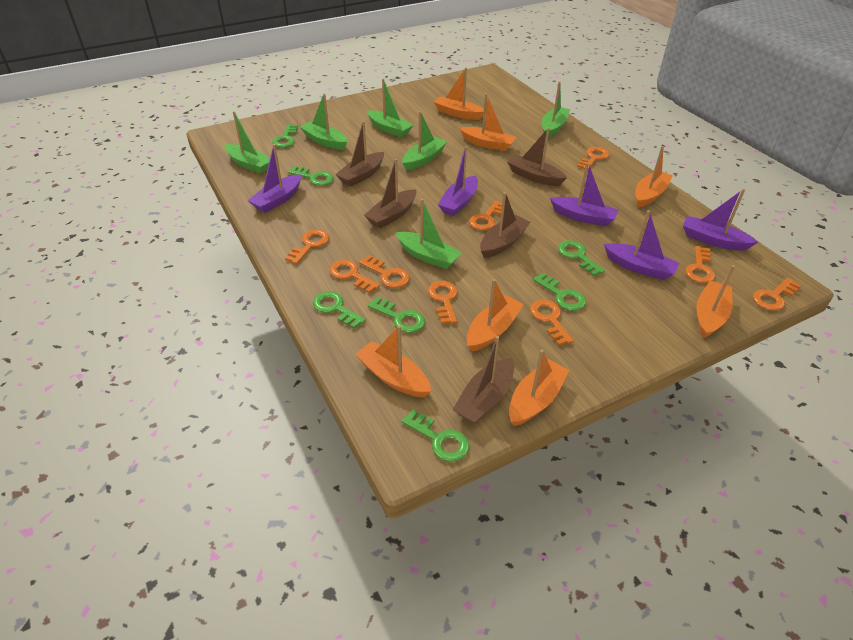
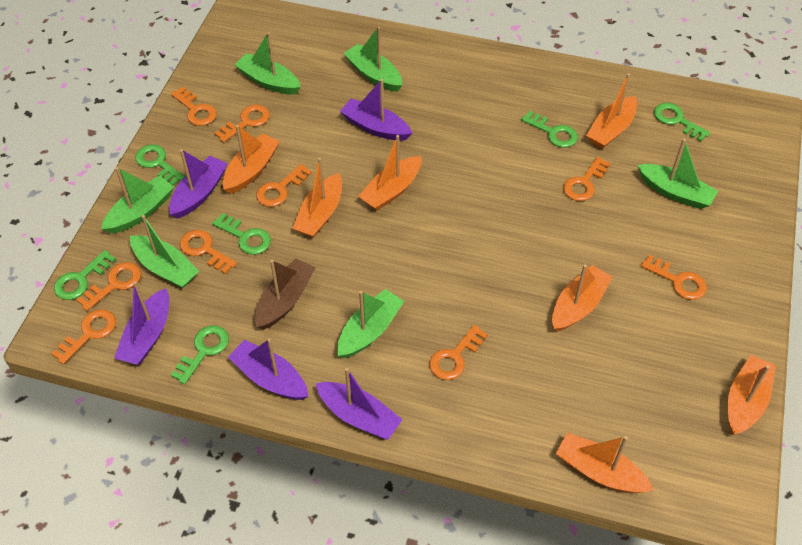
brown boat: 5 -> 1
green key: 7 -> 6

